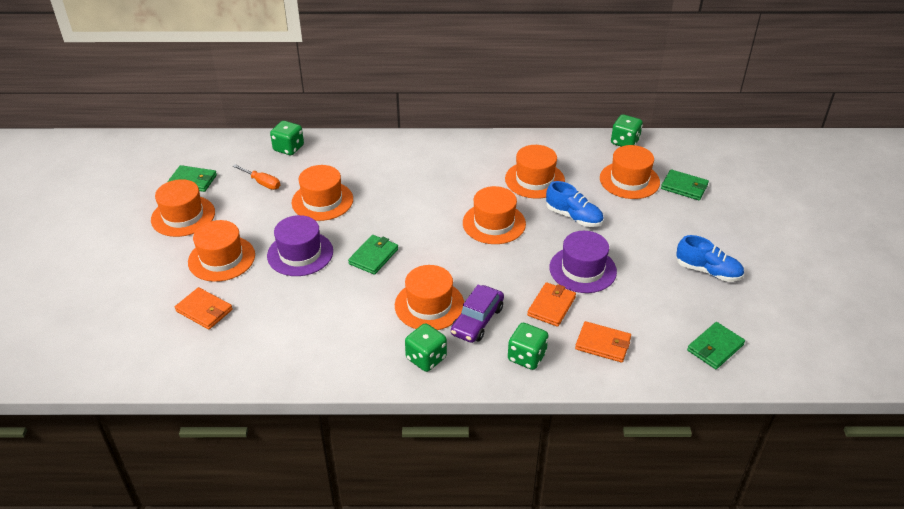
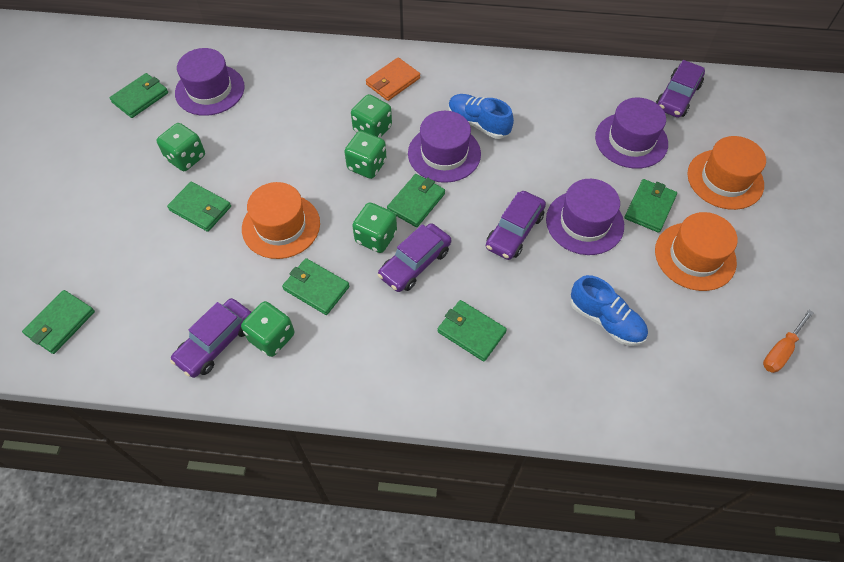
green dice: 4 -> 5
green wallet: 4 -> 7
orange hat: 7 -> 3
orange wallet: 3 -> 1
purple car: 1 -> 4
purple hat: 2 -> 4

